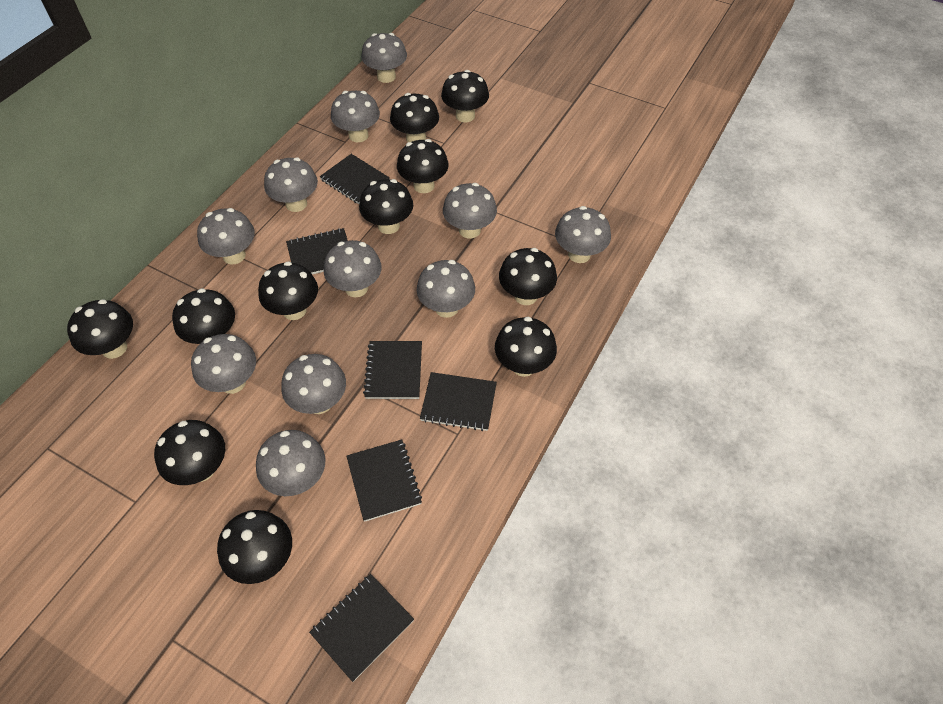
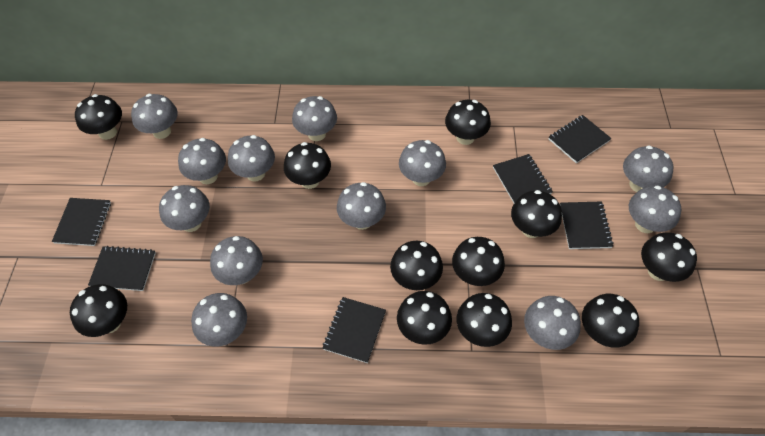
grey mushroom: 11 -> 12

